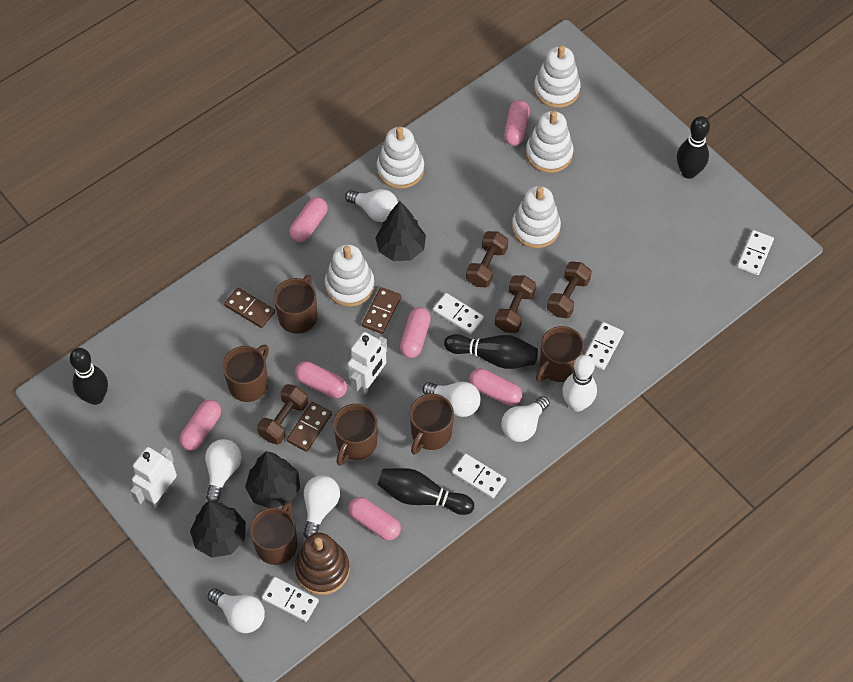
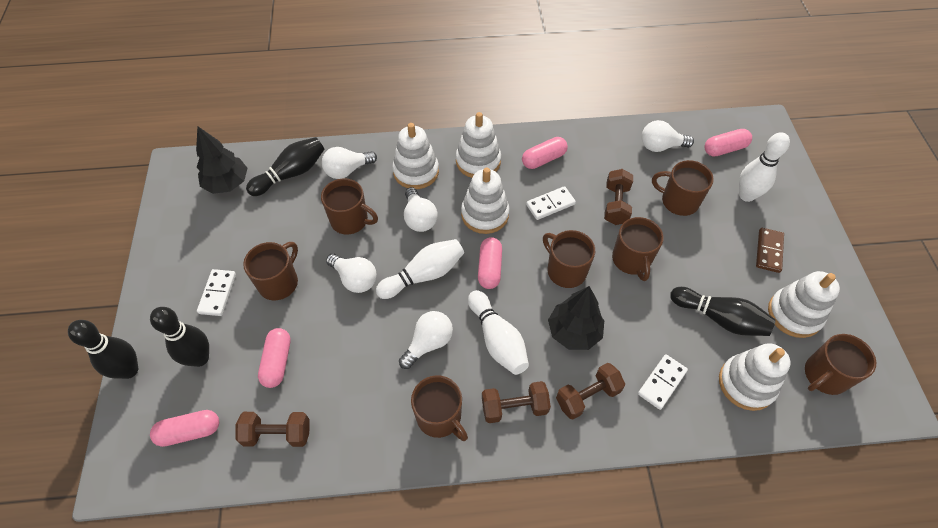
black tree: 3 -> 2
brown domino: 3 -> 1
brown mug: 6 -> 7
brown stacking toy: 1 -> 0
pink capsule: 7 -> 5
white bowling pin: 1 -> 3
white domino: 5 -> 3
white light bulb: 6 -> 5
white robot: 2 -> 0

